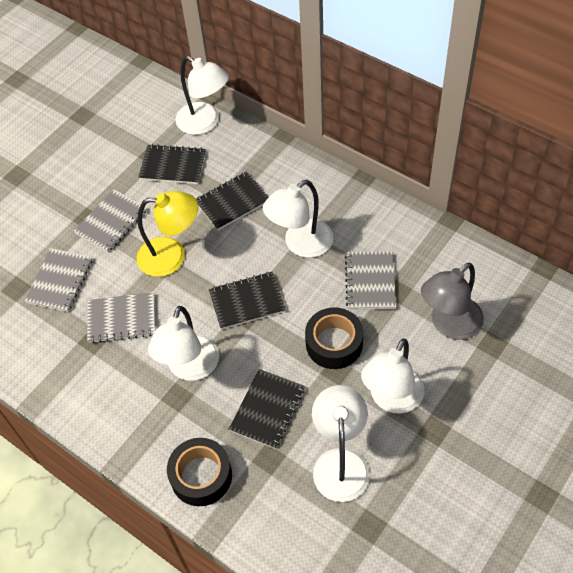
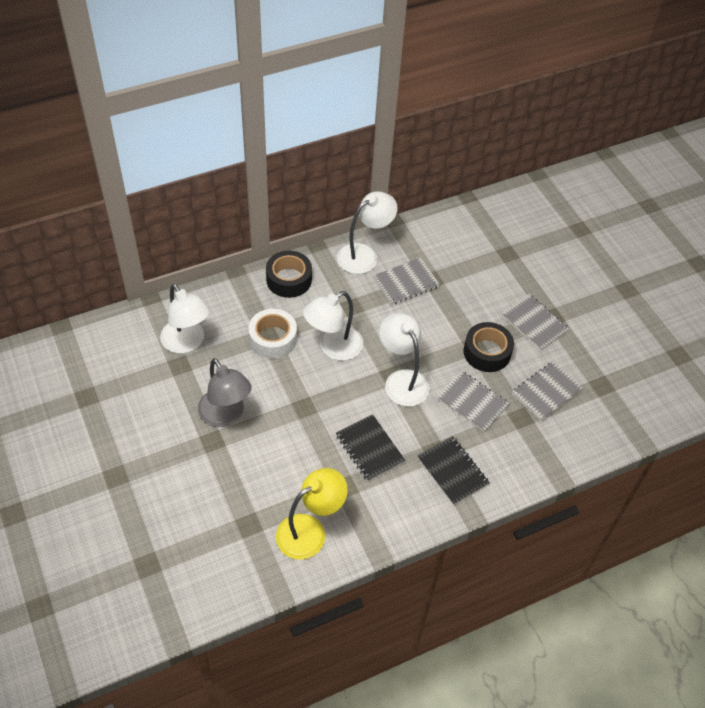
black notebook: 4 -> 2
white lamp: 5 -> 4
white tape: 0 -> 1

